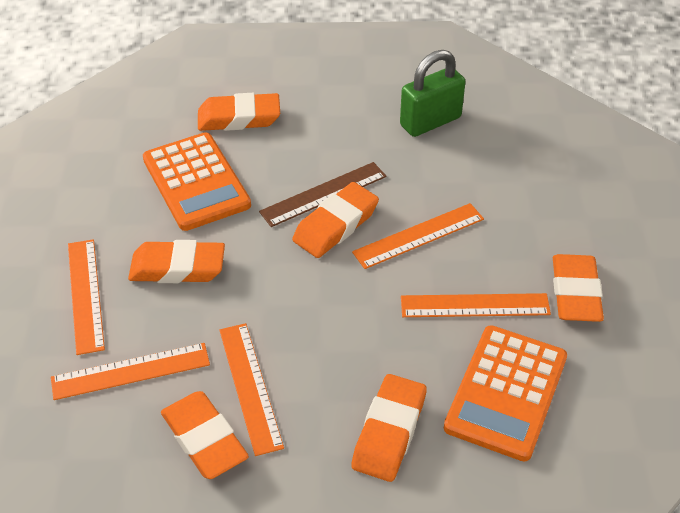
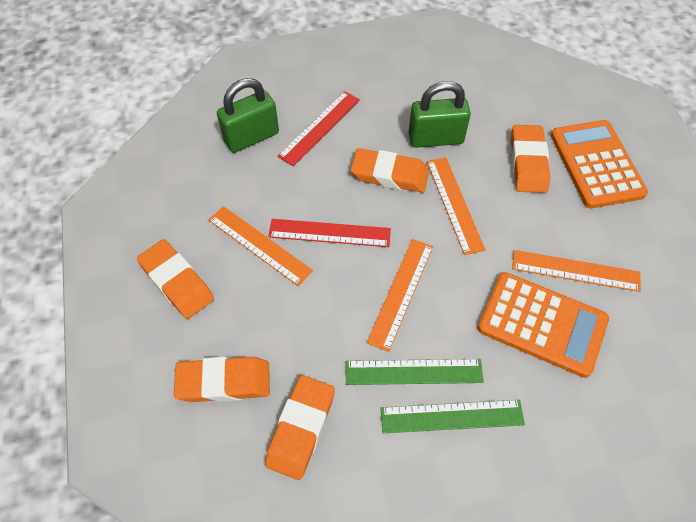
brown ruler: 1 -> 0
green padlock: 1 -> 2
green ruler: 0 -> 2
orange eraser: 6 -> 5
orange ruler: 5 -> 4
red ruler: 0 -> 2

